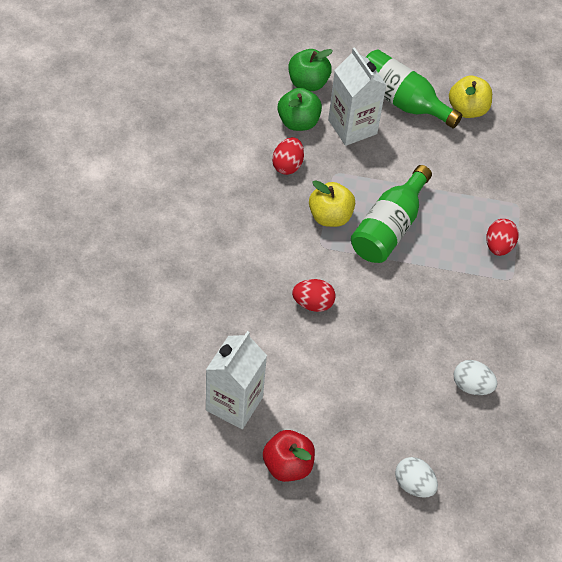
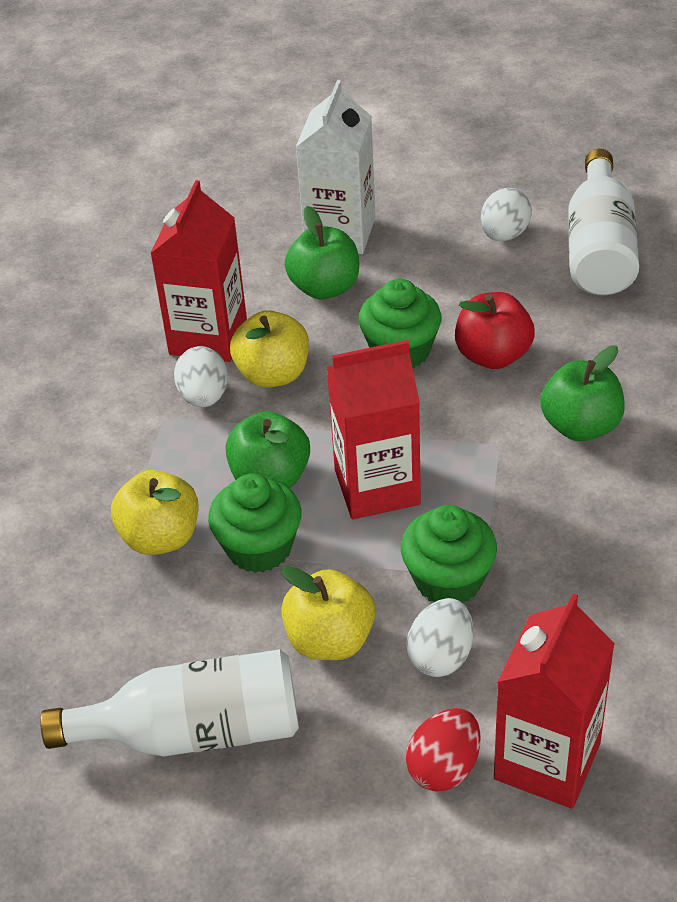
green apple: 2 -> 3
green bottle: 2 -> 0
green cupcake: 0 -> 3
red carton: 0 -> 3
red egg: 3 -> 1
white bottle: 0 -> 2
white carton: 2 -> 1
white egg: 2 -> 3
yellow apple: 2 -> 3

